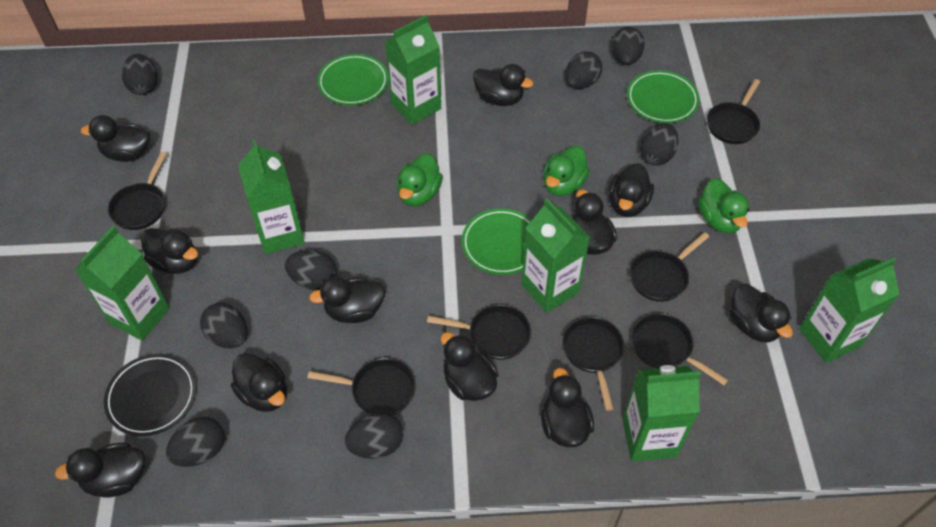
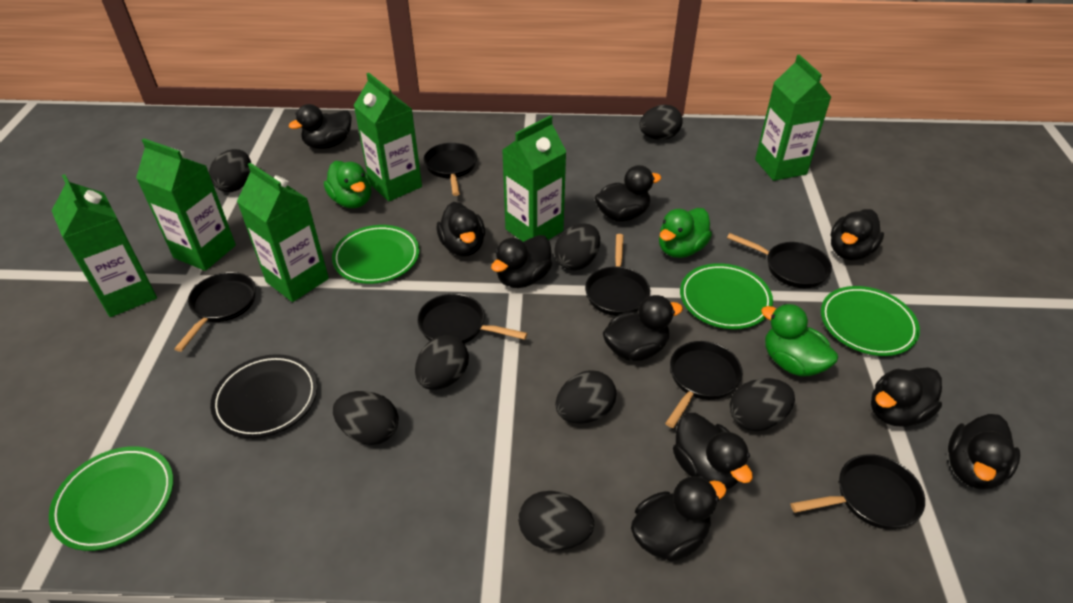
black duck: 11 -> 10
green plate: 3 -> 4

